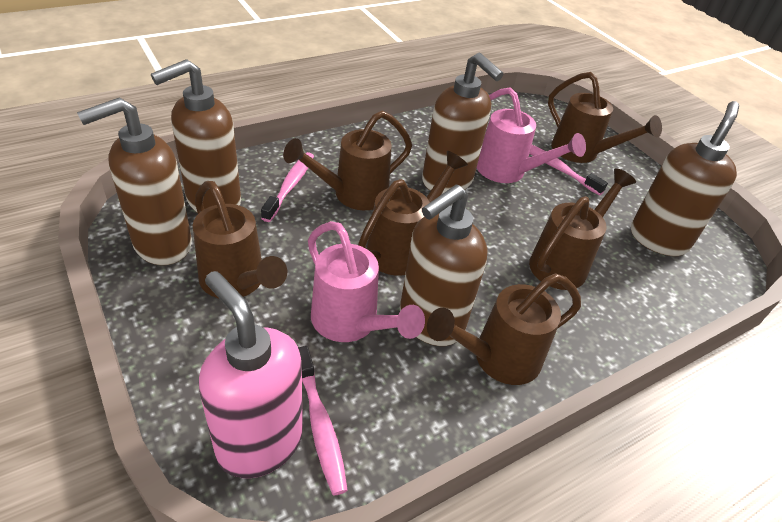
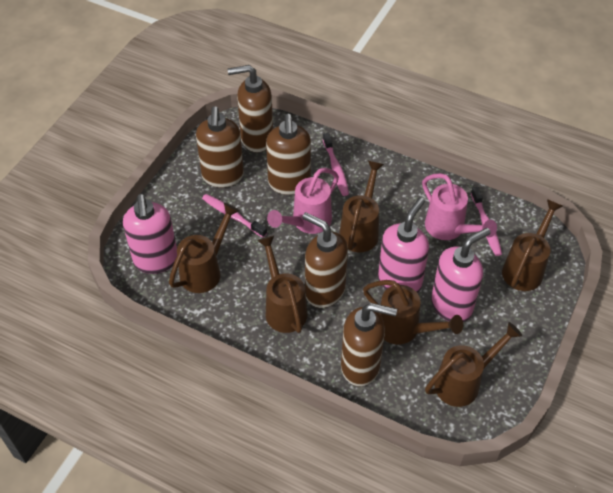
pink soap dispenser: 1 -> 3

